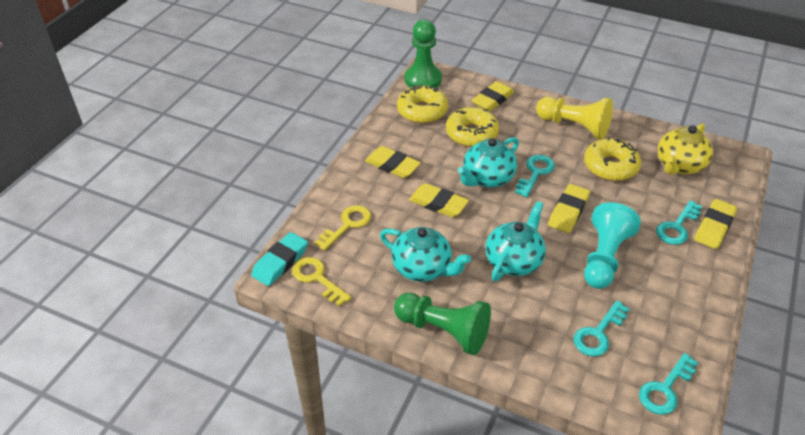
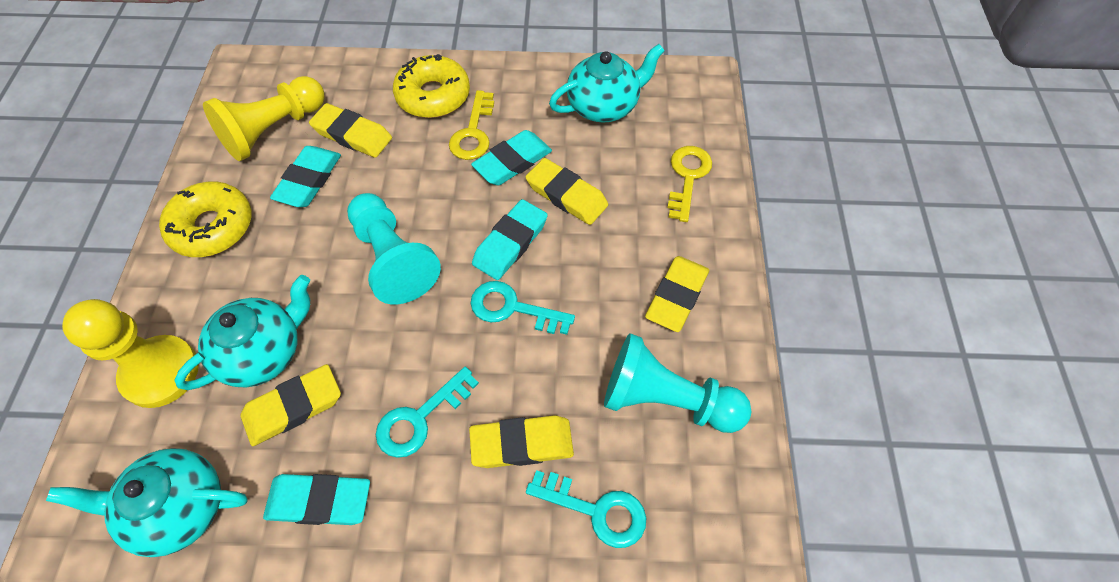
green pawn: 2 -> 0
turquoise eraser: 1 -> 4
turquoise key: 4 -> 3
turquoise pawn: 1 -> 2
yellow donut: 3 -> 2
yellow pawn: 1 -> 2
yellow teapot: 1 -> 0

